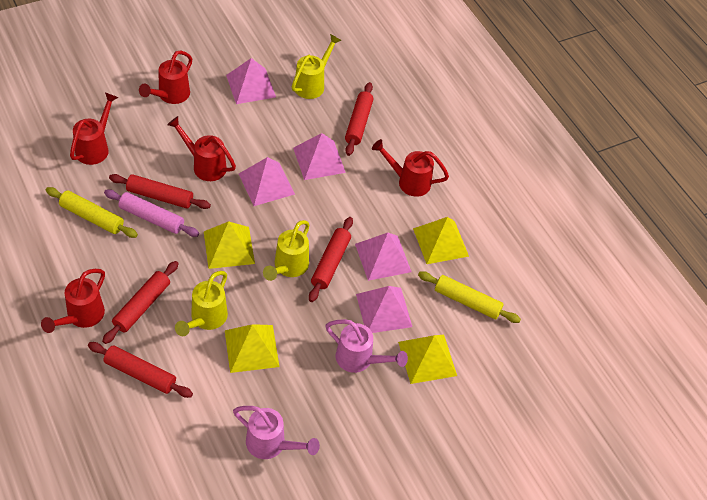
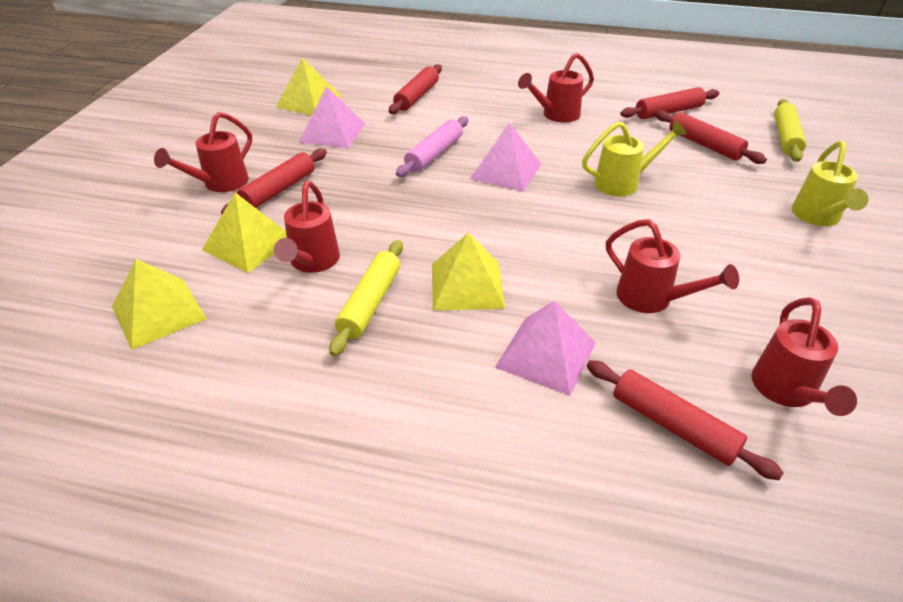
pink pyramid: 5 -> 3
pink watering can: 2 -> 0
yellow watering can: 3 -> 2

